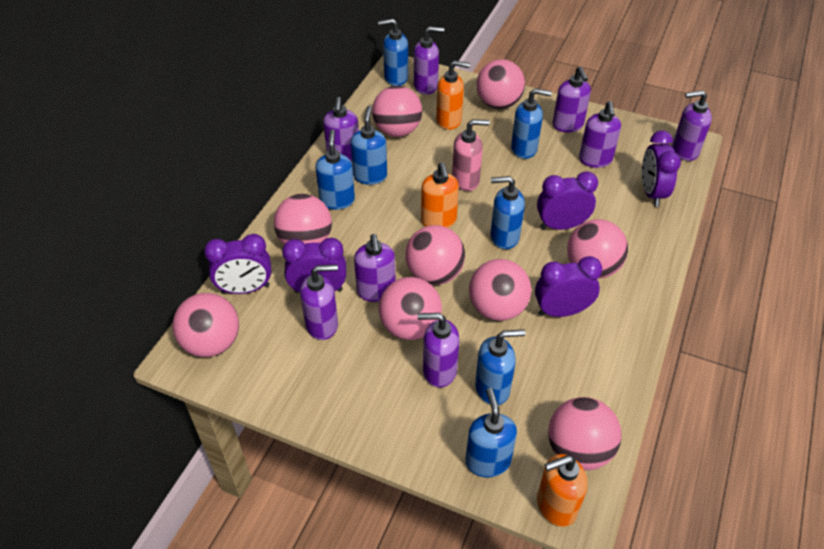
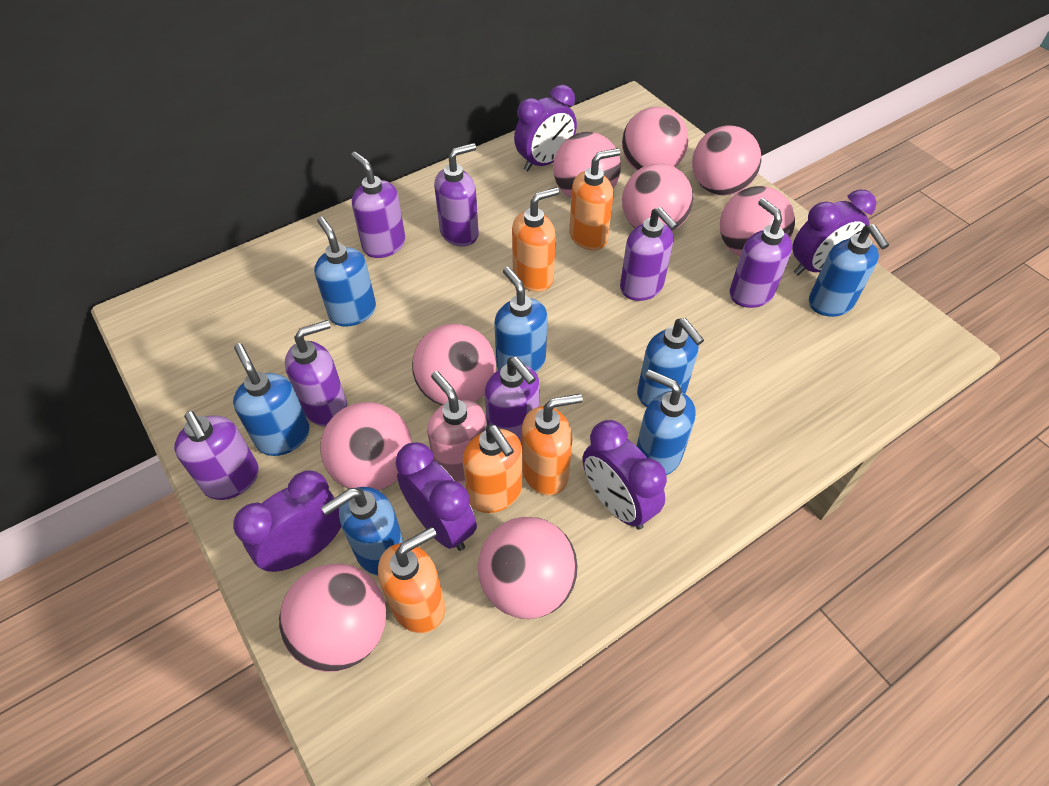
orange soap dispenser: 3 -> 5
purple soap dispenser: 8 -> 7

